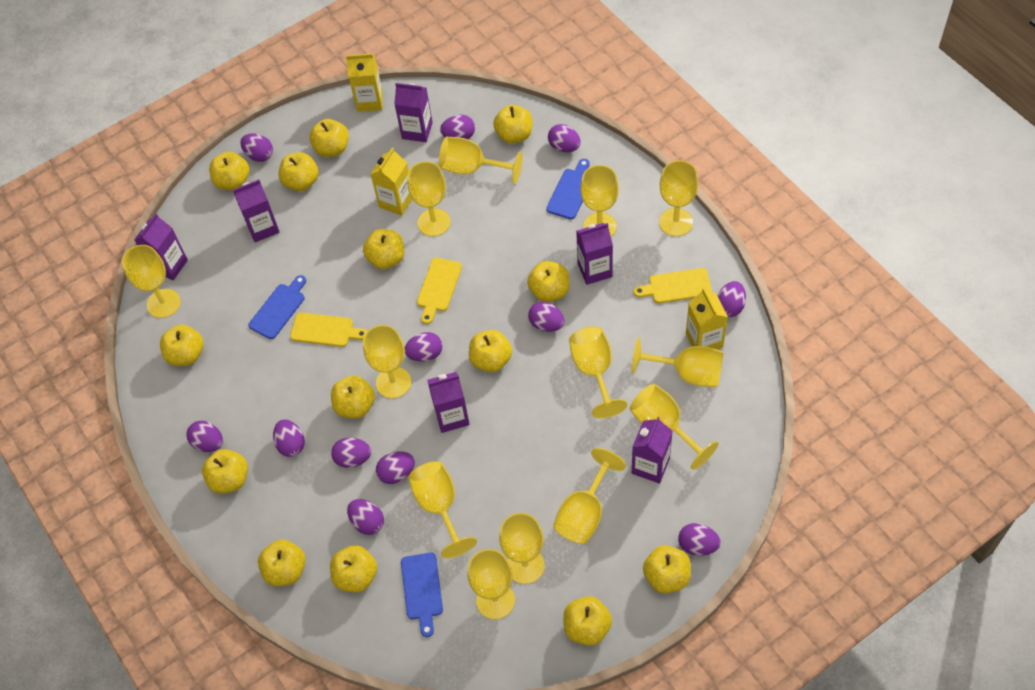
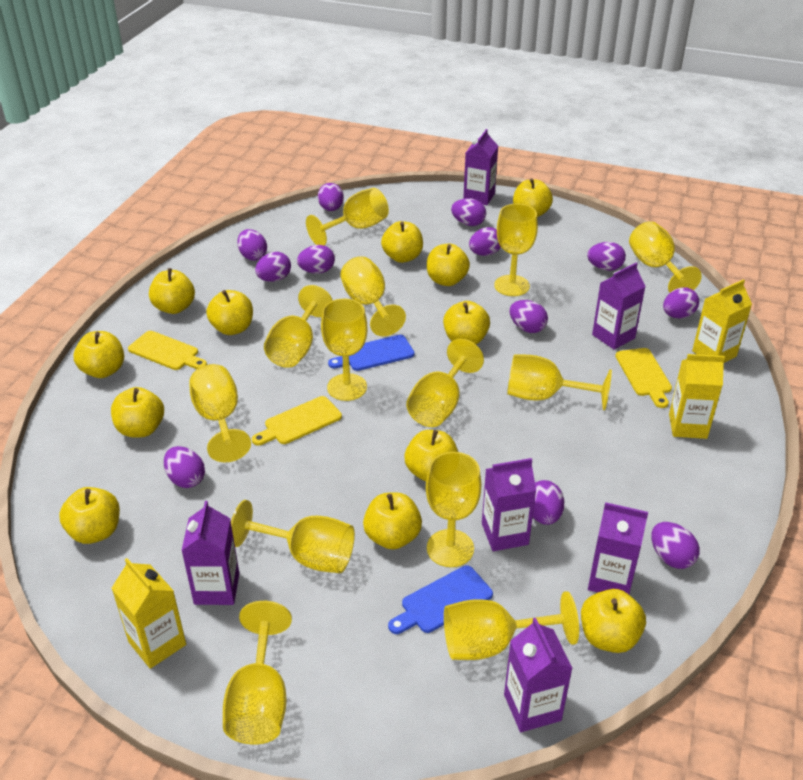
blue cutting board: 3 -> 2
yellow apple: 14 -> 12

